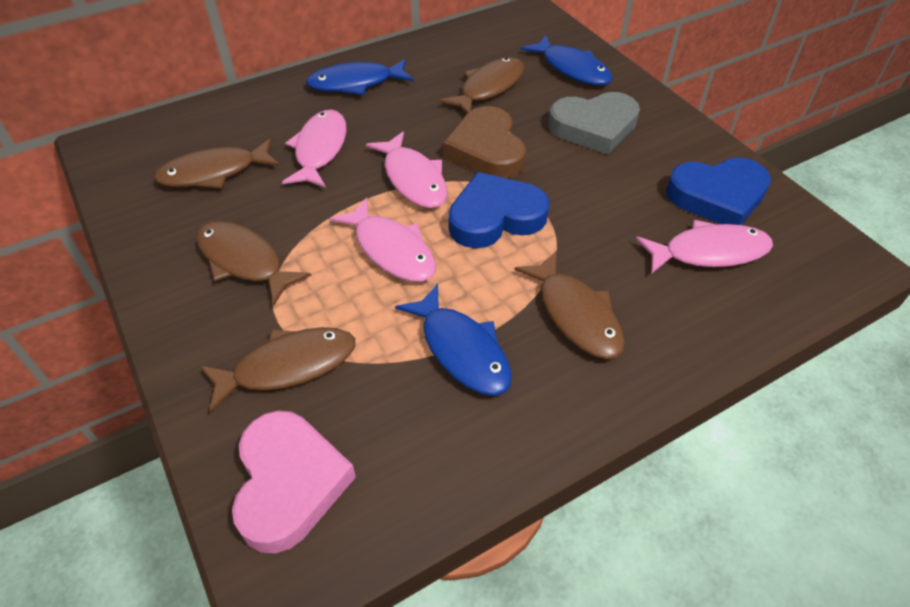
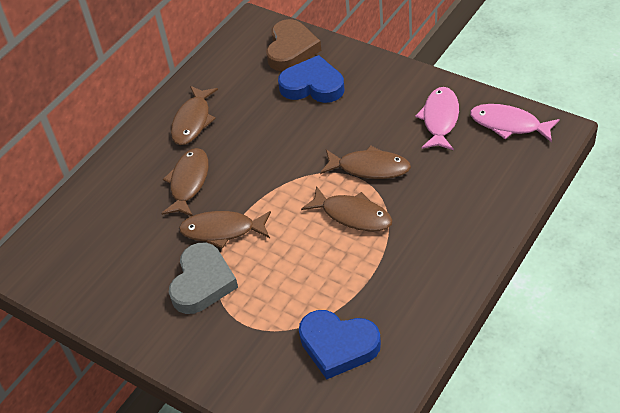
blue fish: 3 -> 0
pink fish: 4 -> 2
pink heart: 1 -> 0

